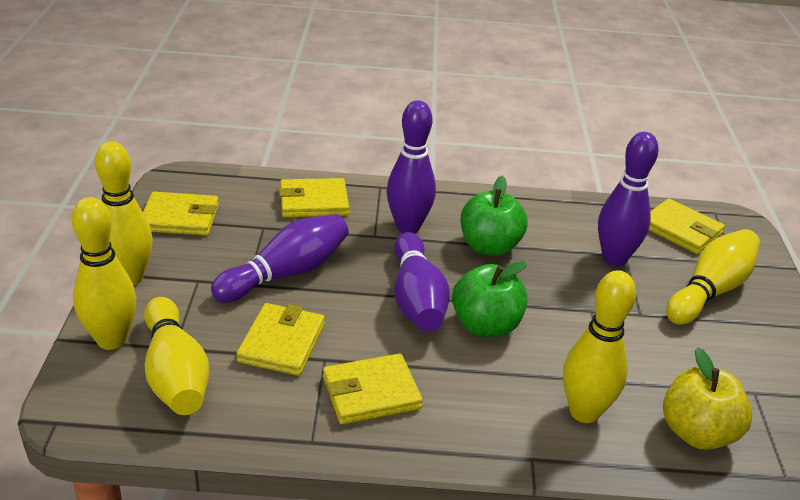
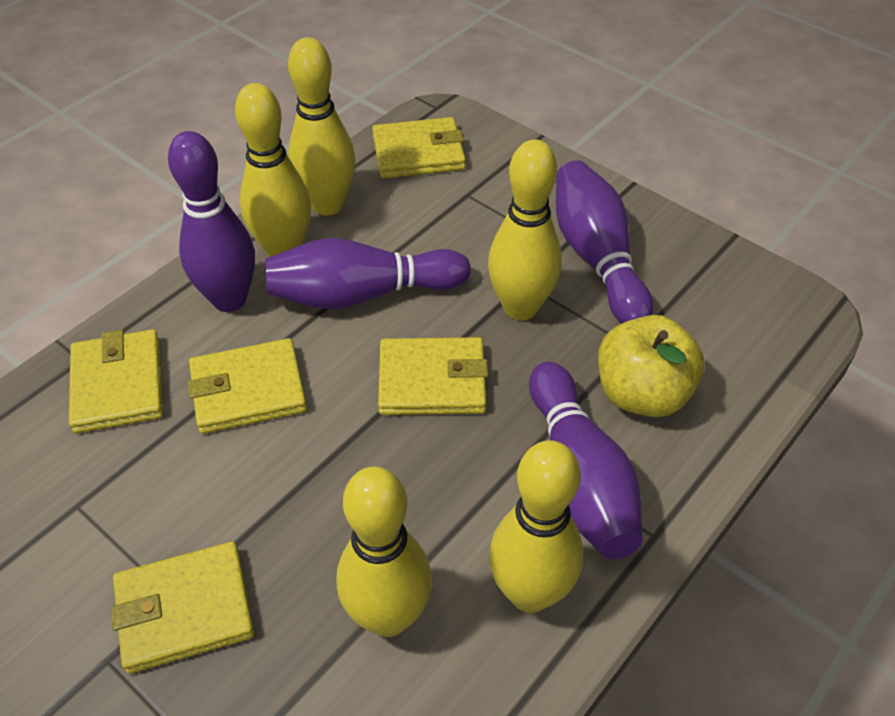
green apple: 2 -> 0

